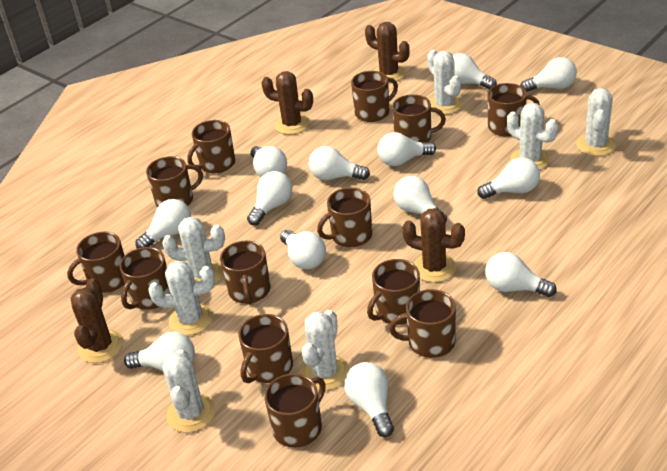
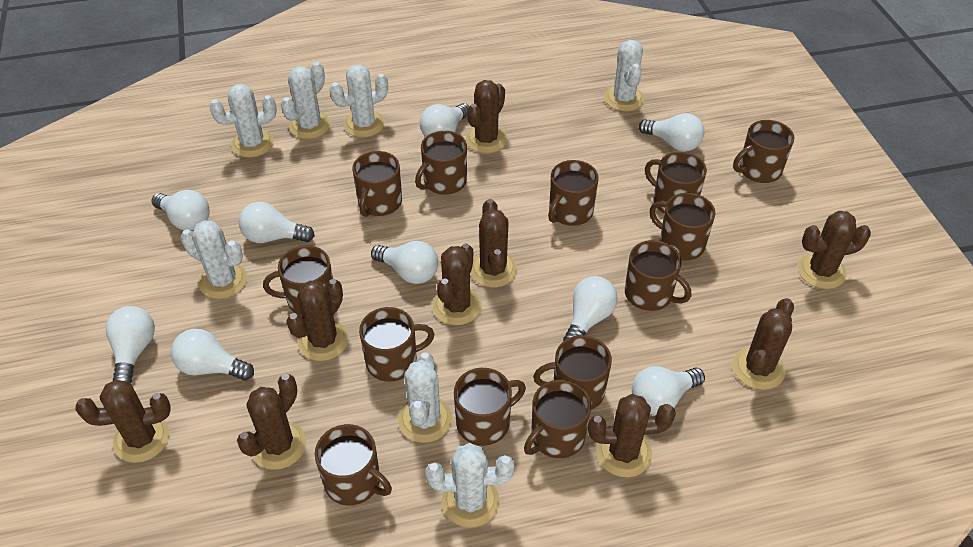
brown cactus: 4 -> 9
white light bulb: 13 -> 9

